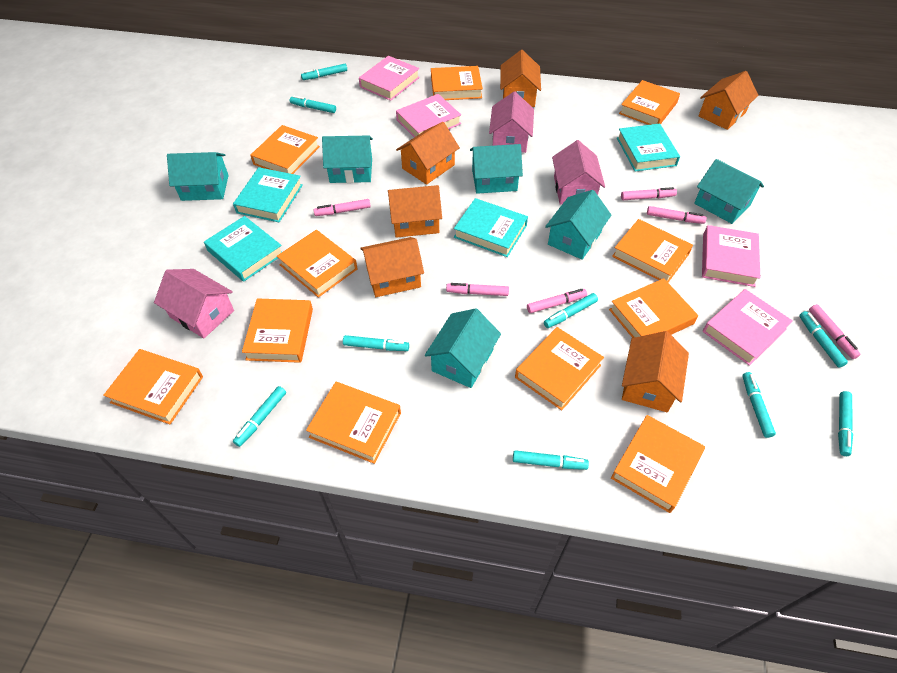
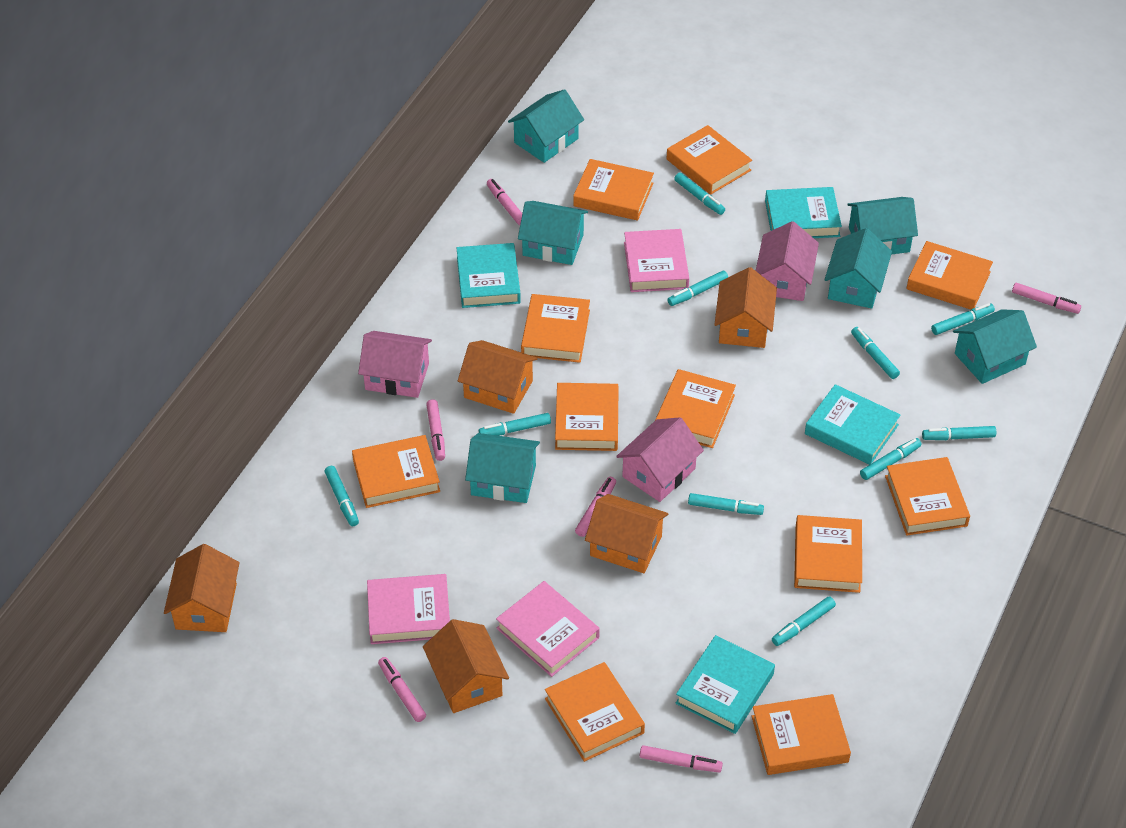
orange house: 6 -> 5
pink book: 4 -> 3
turquoise marker: 9 -> 10

